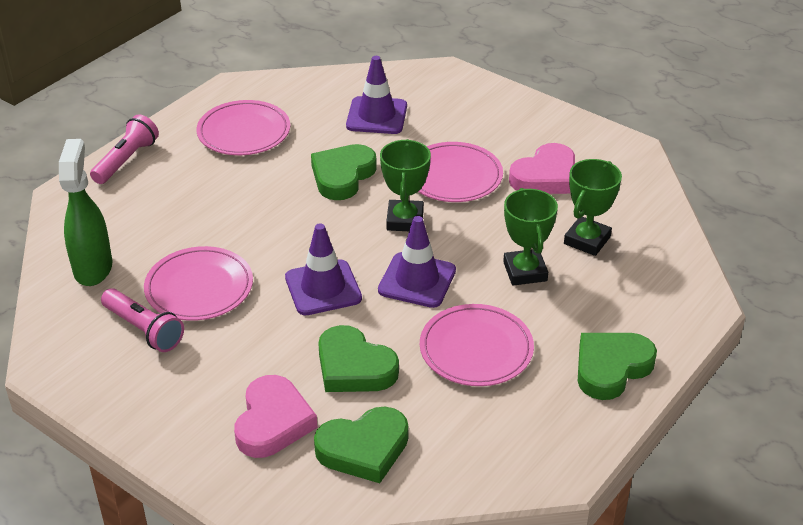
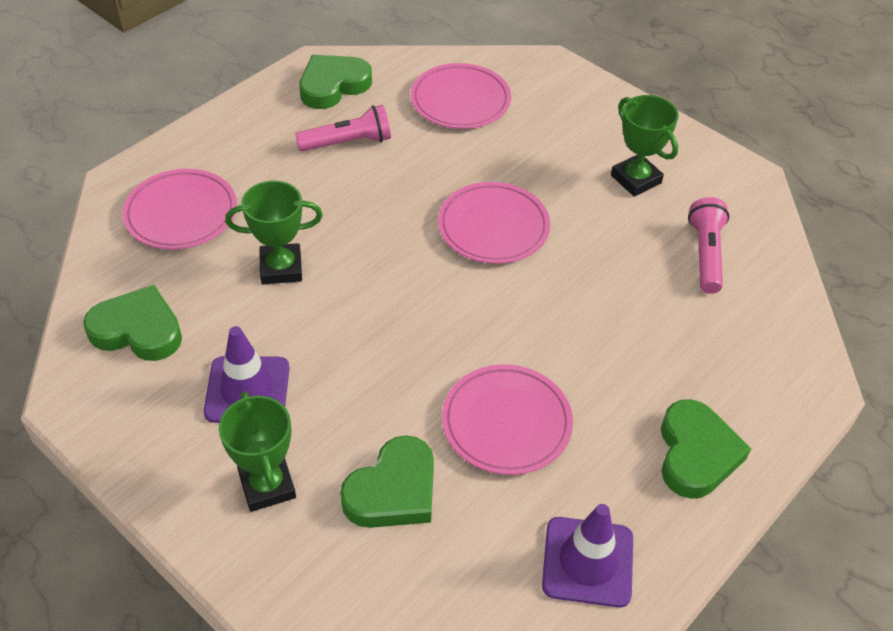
green spray bottle: 1 -> 0
pink heart: 2 -> 0
purple traffic cone: 3 -> 2

